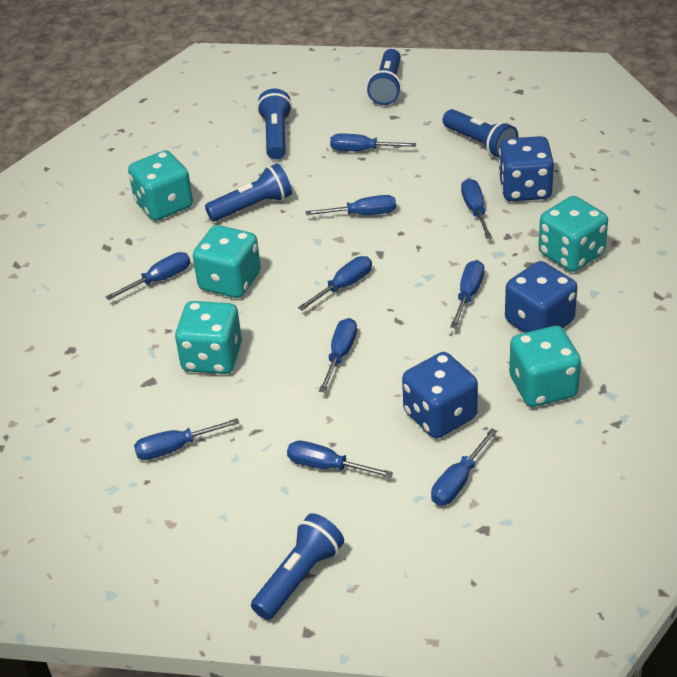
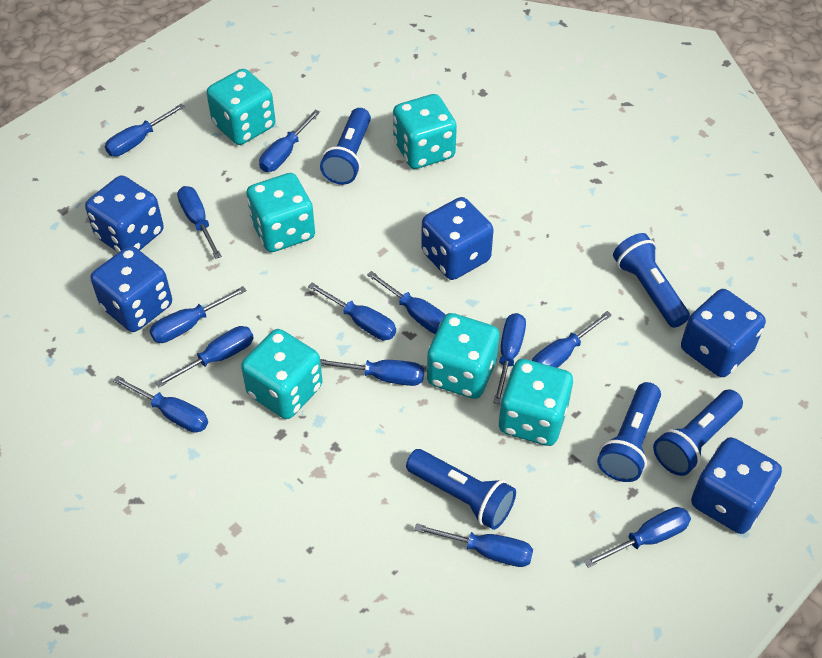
blue dice: 3 -> 5
blue screwdriver: 10 -> 13
turquoise dice: 5 -> 6

